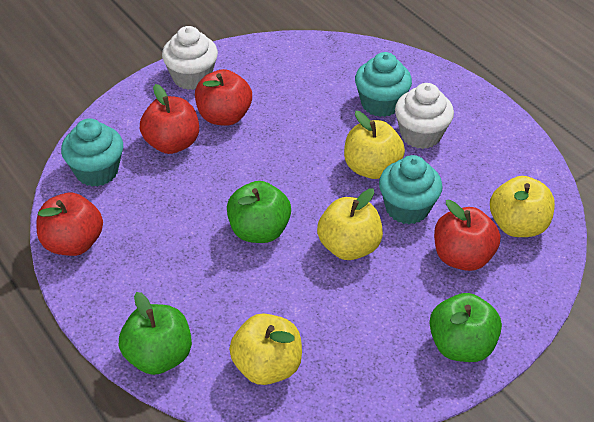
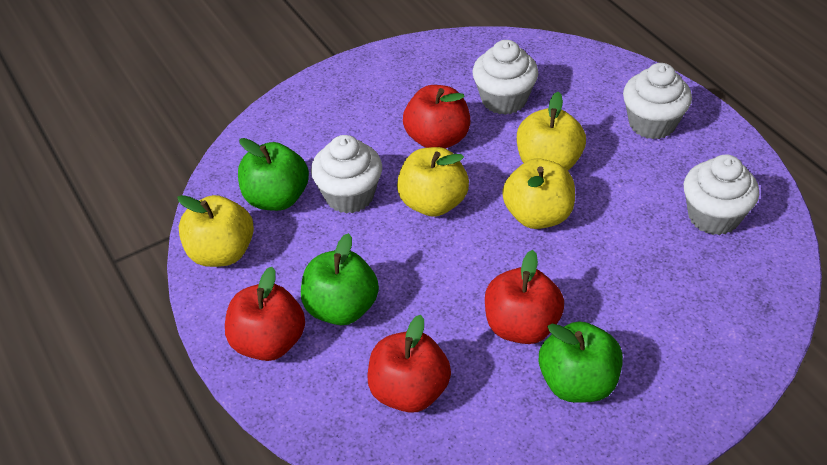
turquoise cupcake: 3 -> 0
white cupcake: 2 -> 4

